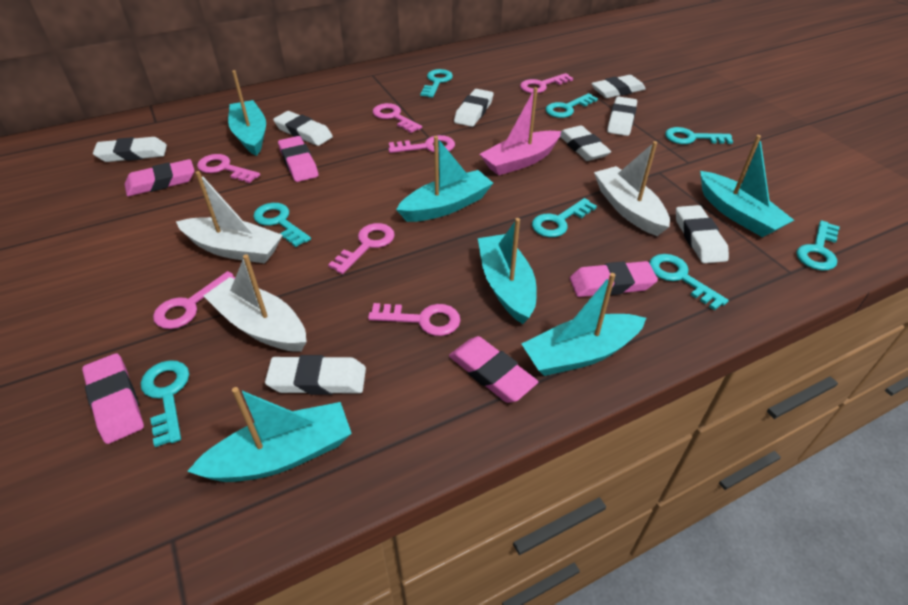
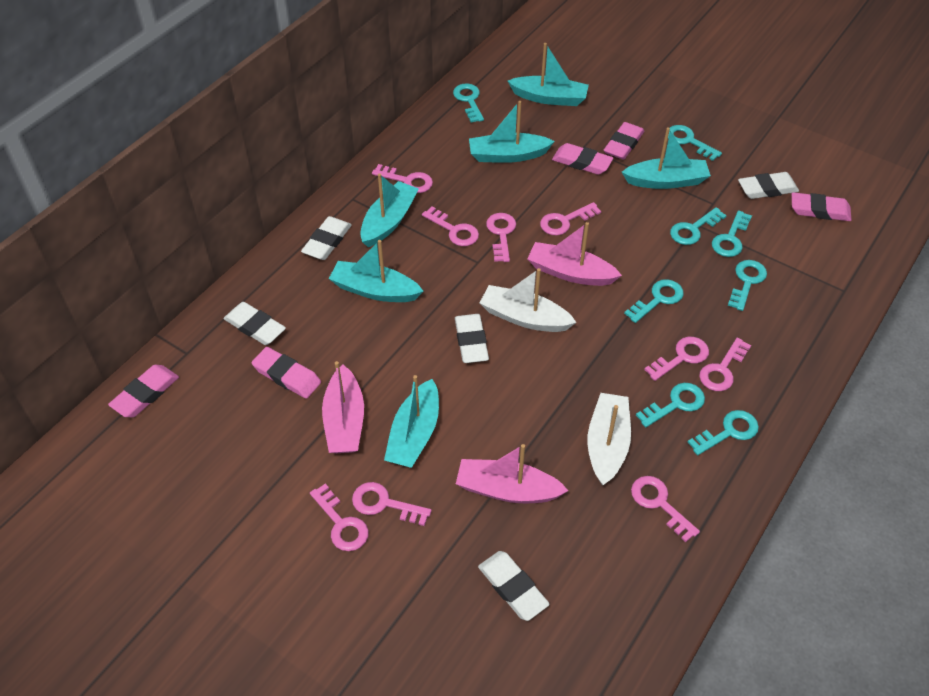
pink boat: 1 -> 3
pink key: 7 -> 9
white boat: 3 -> 2
white eraser: 8 -> 5

